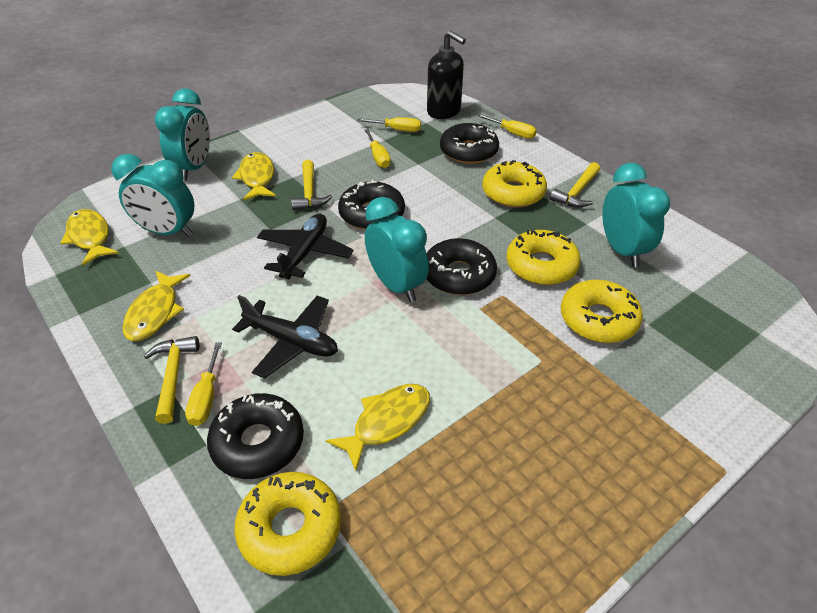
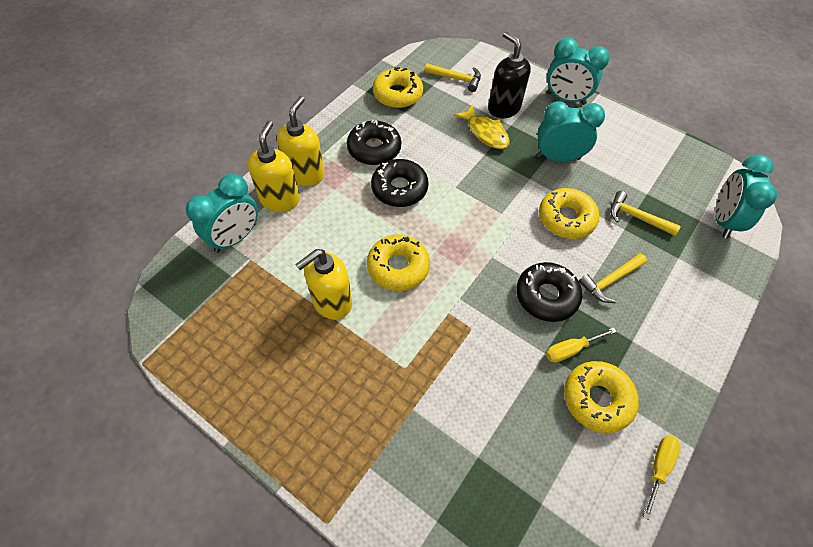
black donut: 4 -> 3
black plane: 2 -> 0
yellow fish: 4 -> 1
yellow screwdriver: 4 -> 2
yellow soap dispenser: 0 -> 3

